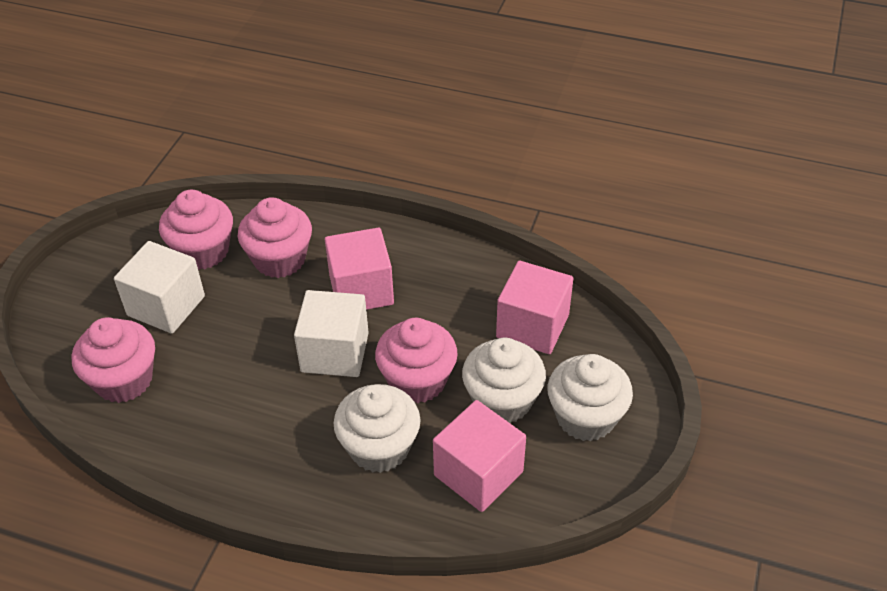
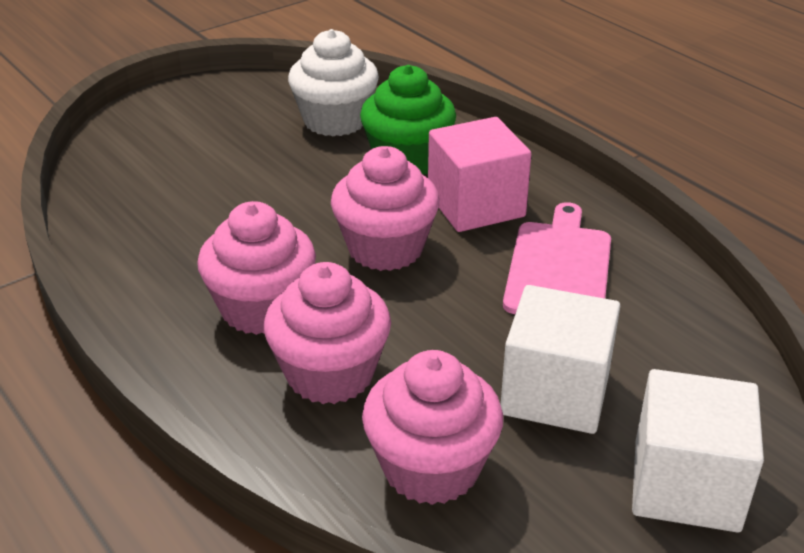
green cupcake: 0 -> 1
pink cube: 3 -> 1
pink cutting board: 0 -> 1
white cupcake: 3 -> 1

